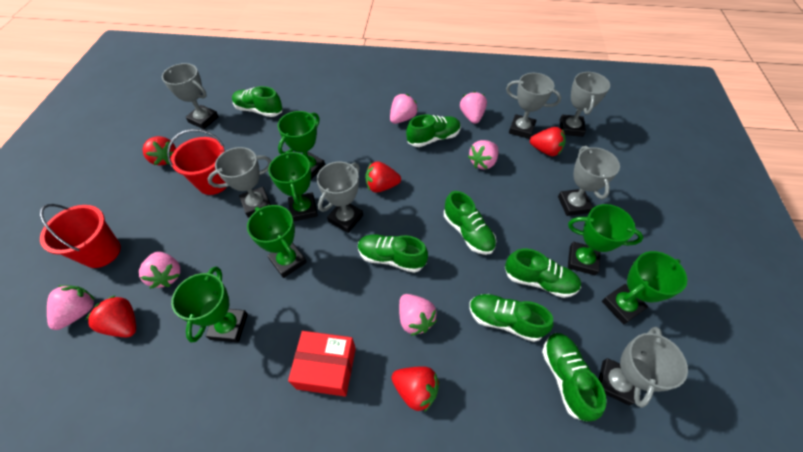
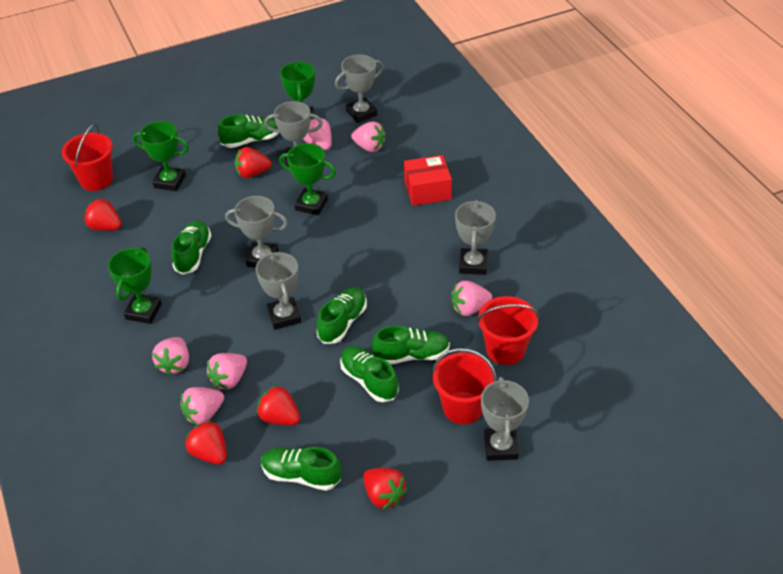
green shoe: 7 -> 6
green trophy: 6 -> 4
grey trophy: 7 -> 6
red bucket: 2 -> 3

